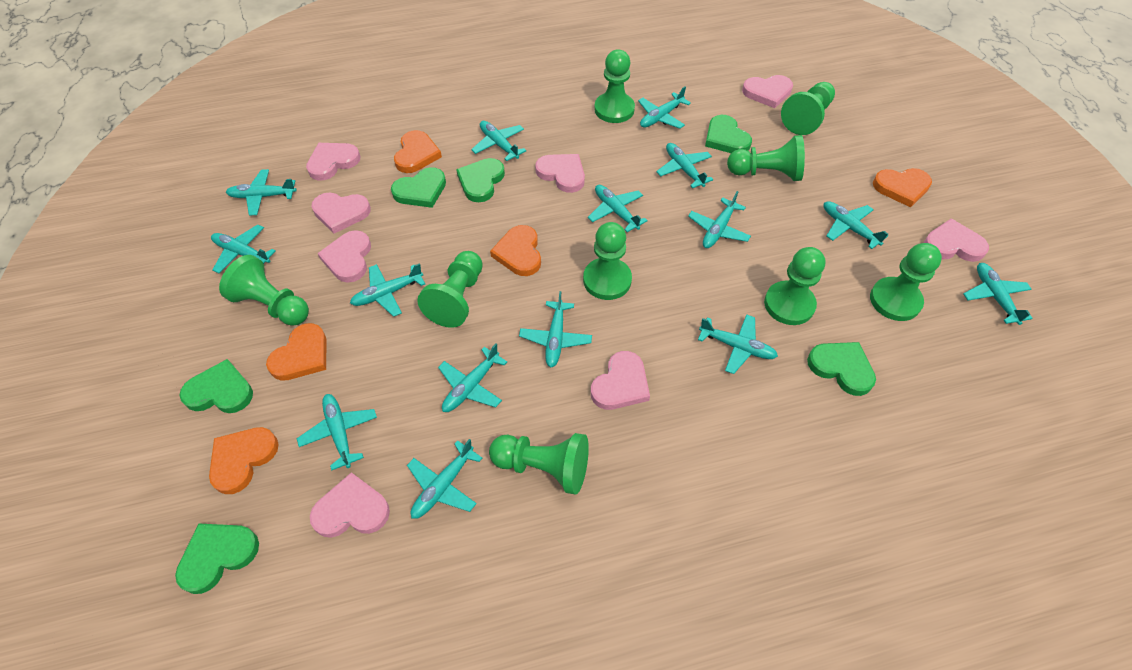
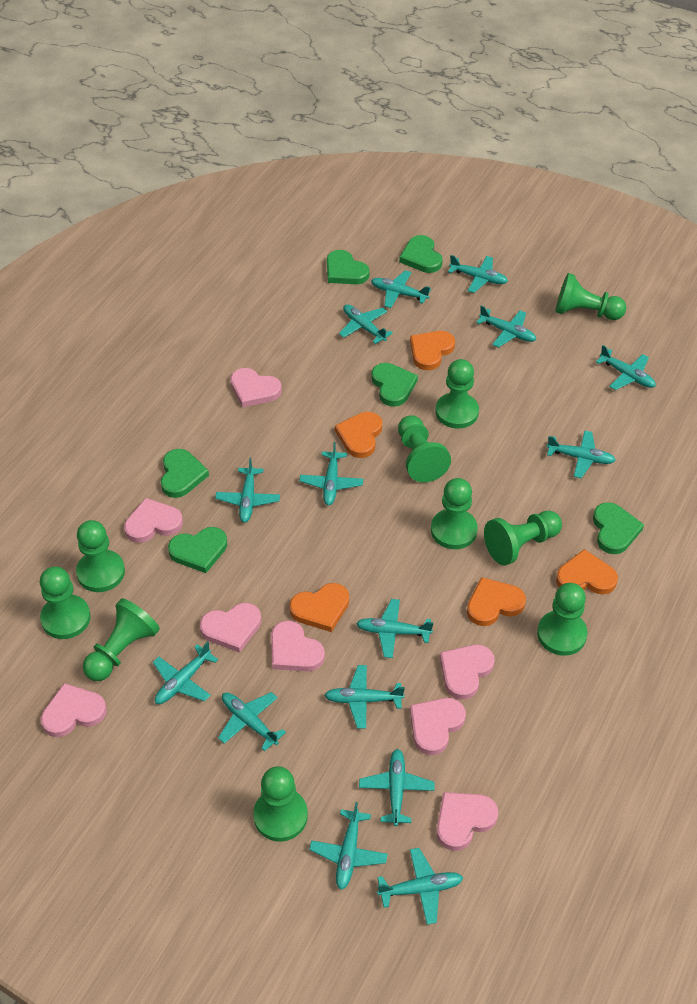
green pawn: 9 -> 10

